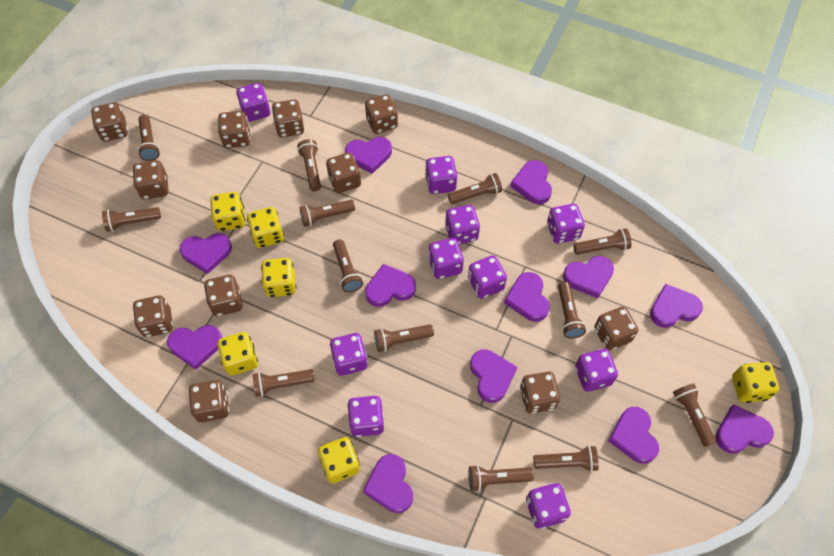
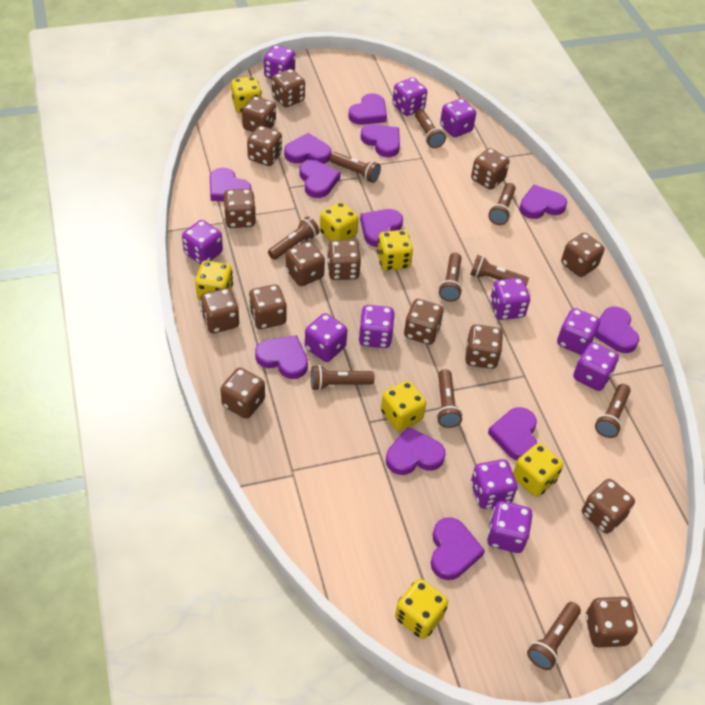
brown dice: 11 -> 15
brown flashlight: 13 -> 10
purple dice: 10 -> 11
yellow dice: 6 -> 7

